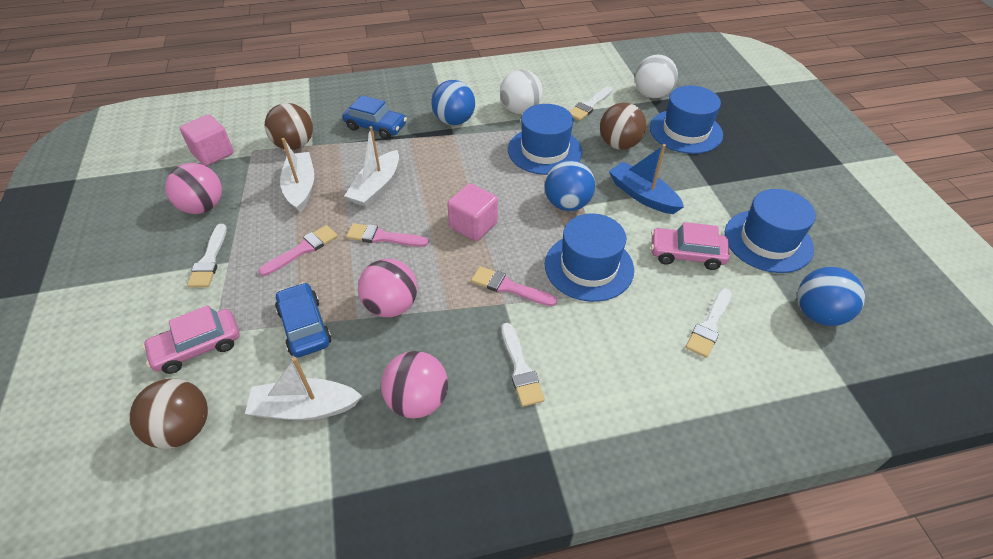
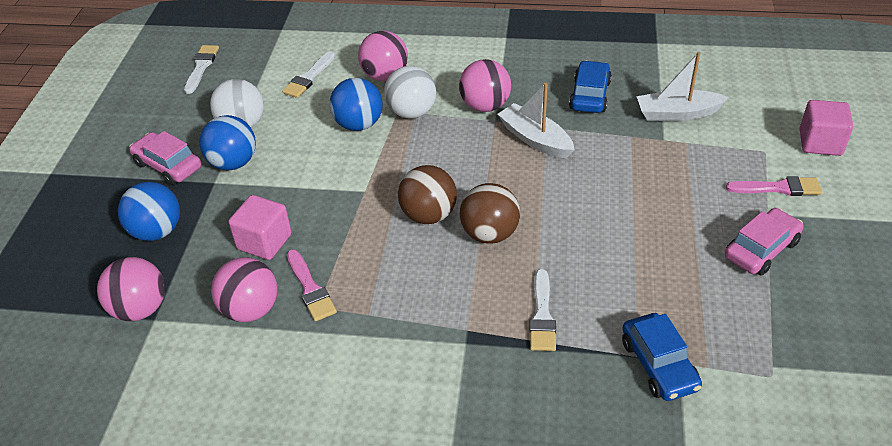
blue boat: 1 -> 0
blue hat: 4 -> 0
brown ball: 3 -> 2
pink ball: 3 -> 4
pink brush: 3 -> 2
white boat: 3 -> 2
white brush: 4 -> 3

